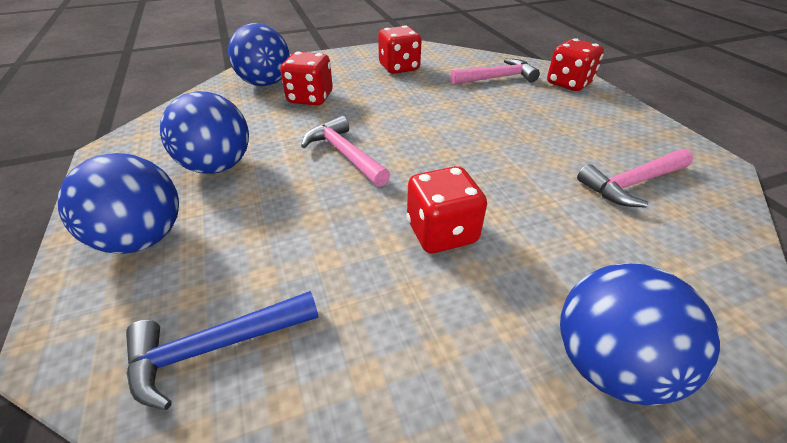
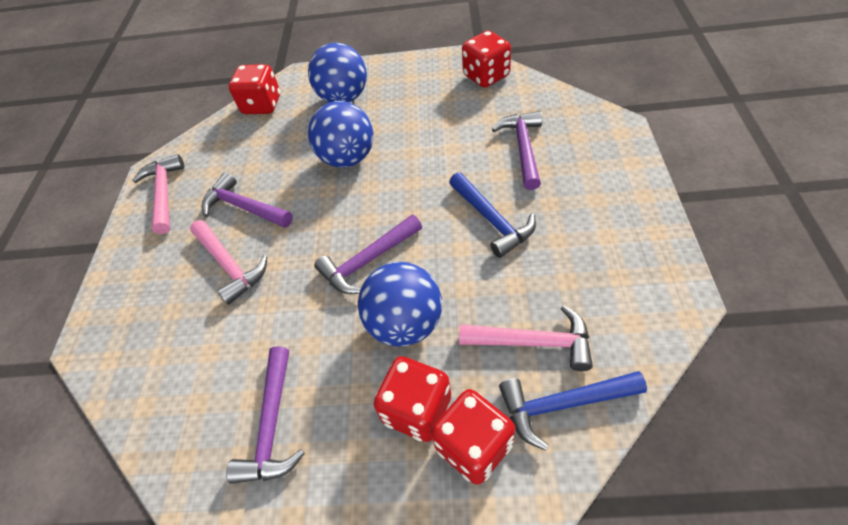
blue ball: 4 -> 3
blue hammer: 1 -> 2
purple hammer: 0 -> 4

